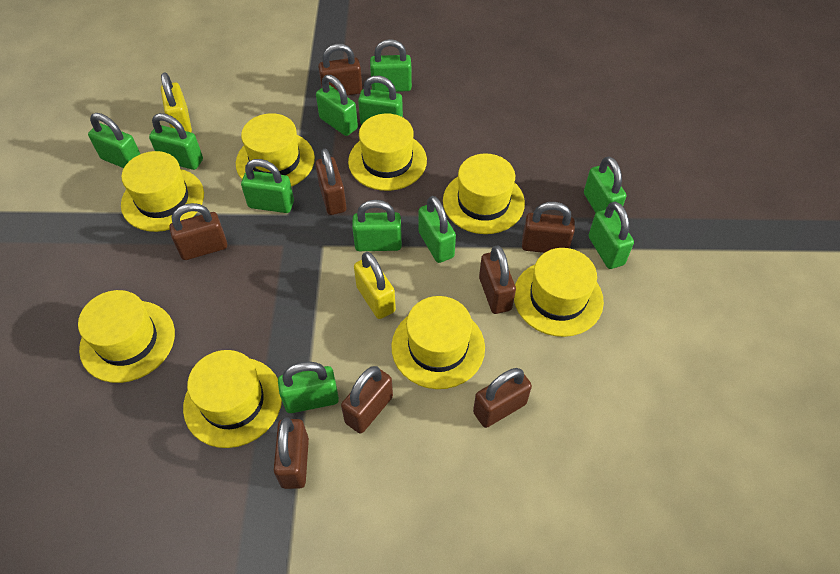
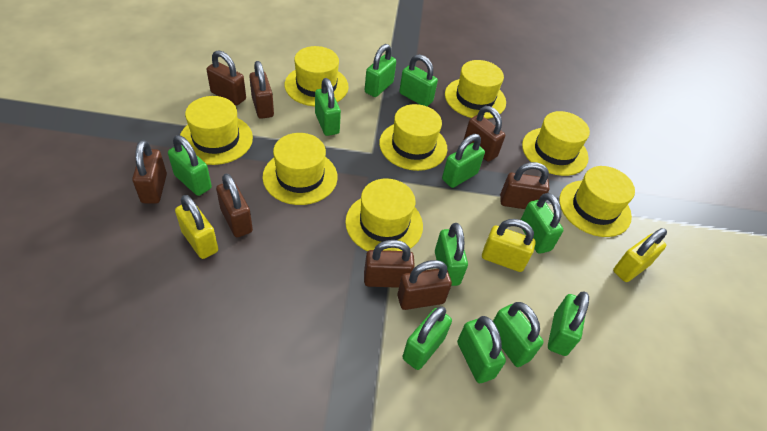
yellow padlock: 2 -> 3

